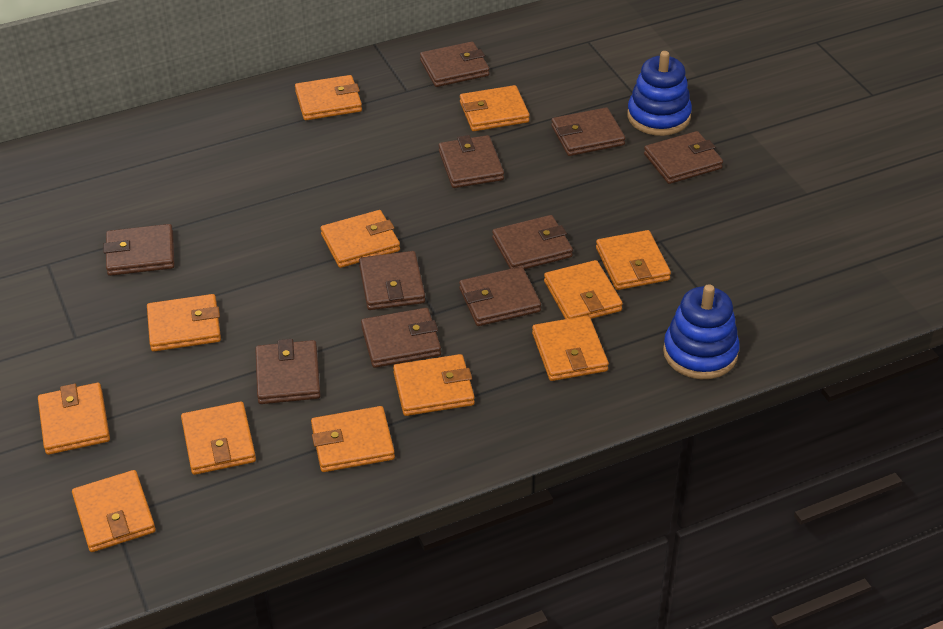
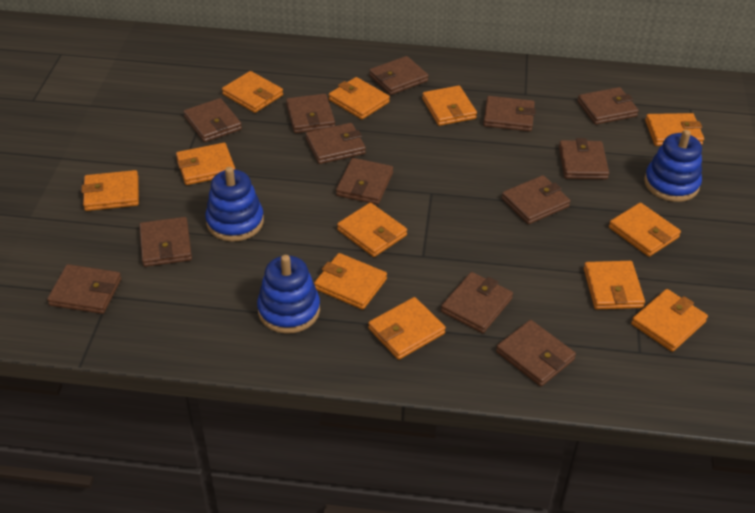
blue stacking toy: 2 -> 3
brown wallet: 10 -> 13

